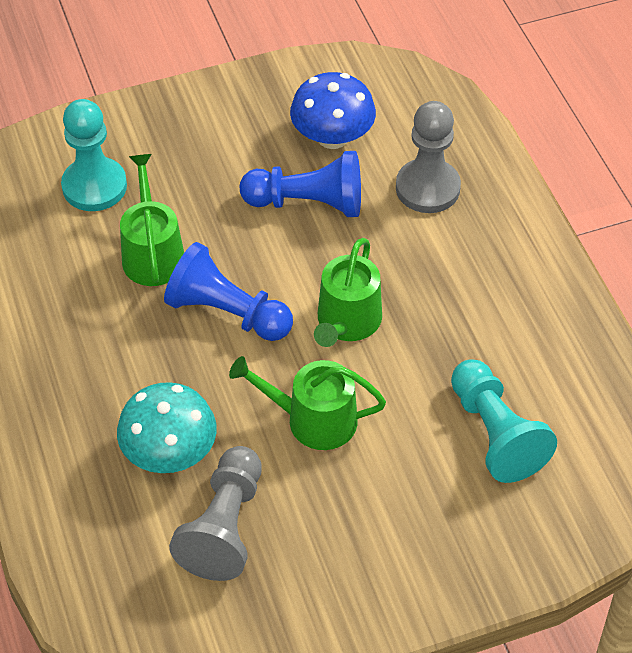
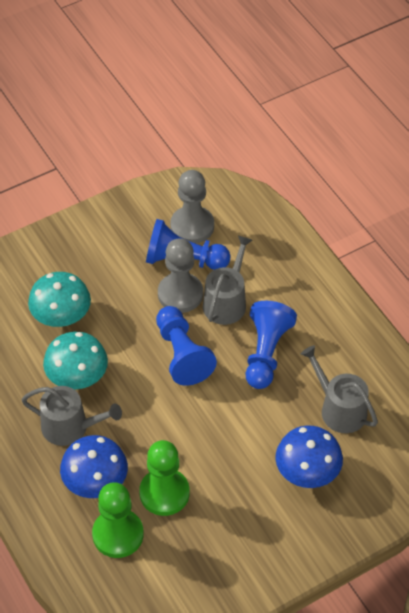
blue mushroom: 1 -> 2
blue pawn: 2 -> 3
green pawn: 0 -> 2
green watering can: 3 -> 0
grey watering can: 0 -> 3
turquoise mushroom: 1 -> 2
turquoise pawn: 2 -> 0

